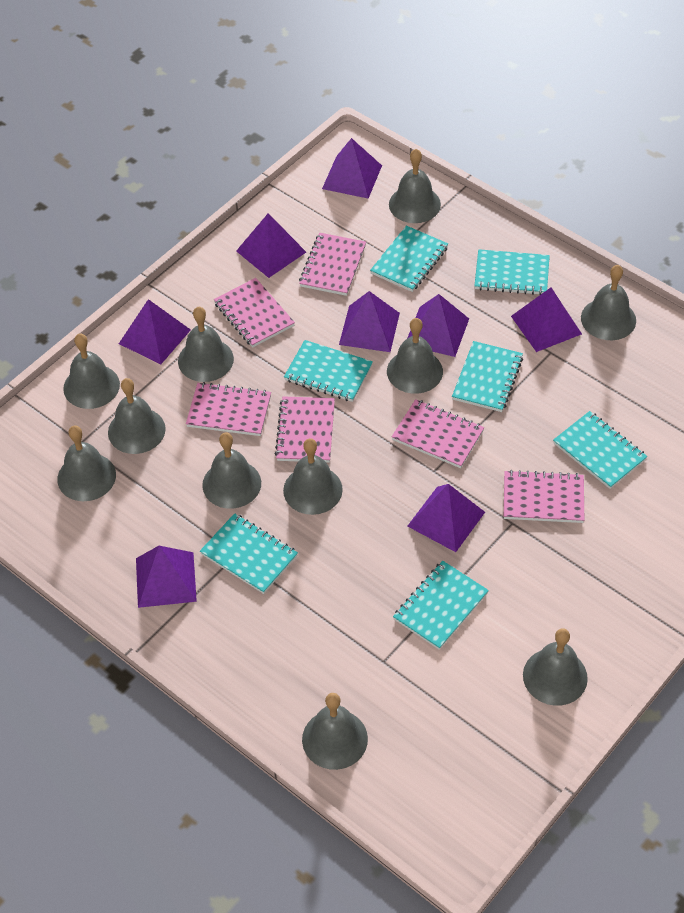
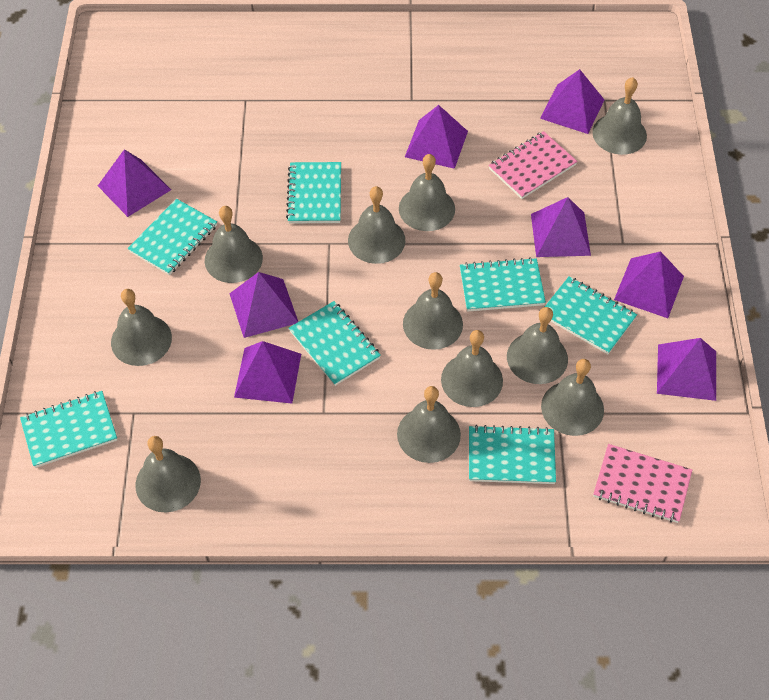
pink notebook: 6 -> 2

